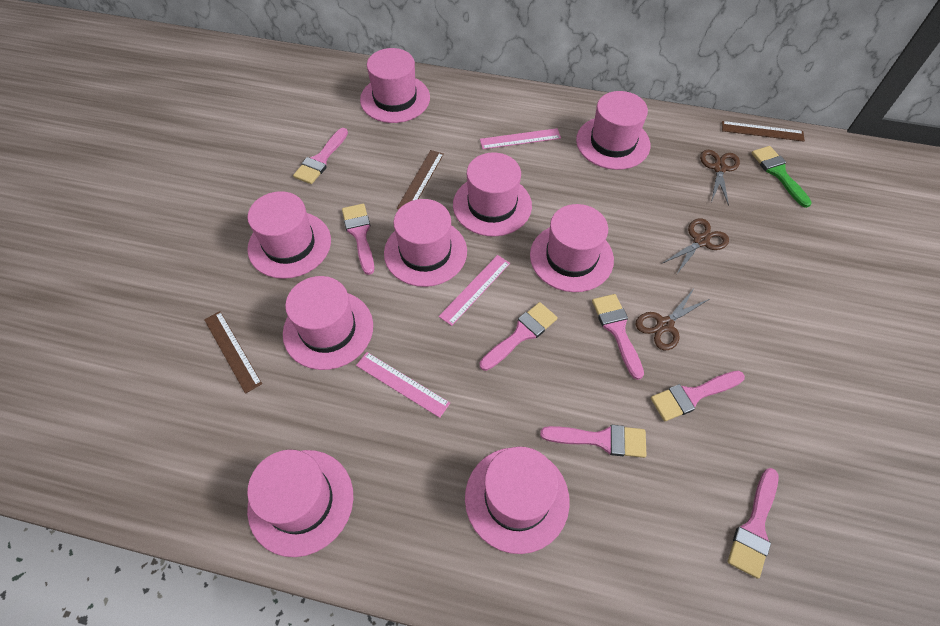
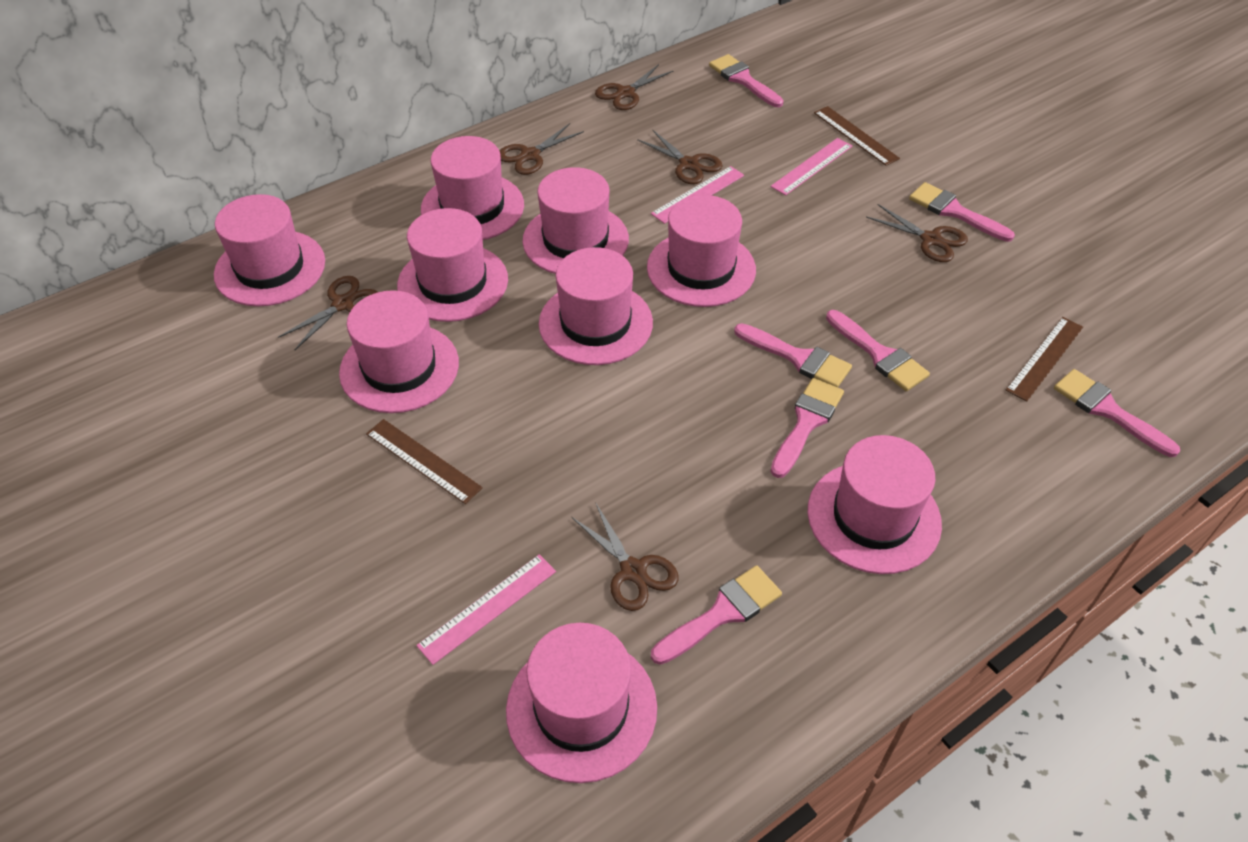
brown scissors: 3 -> 6
green brush: 1 -> 0

